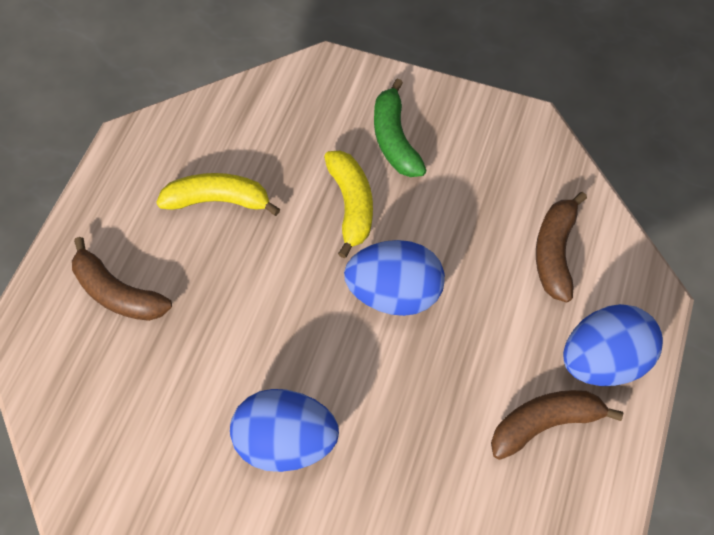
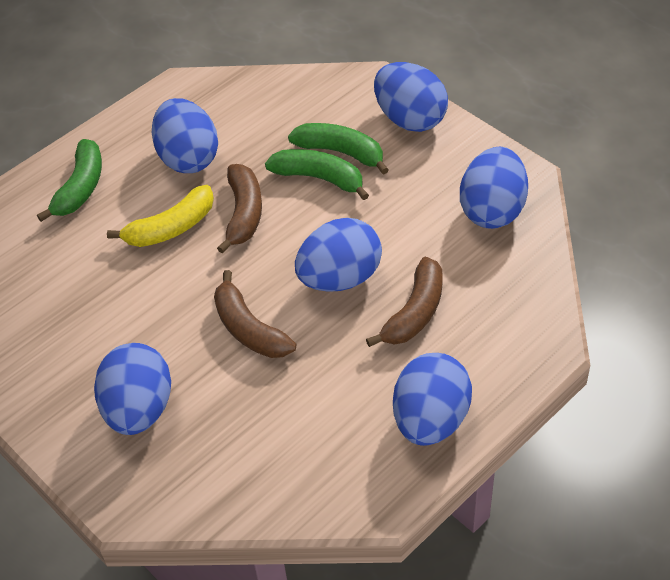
blue egg: 3 -> 6
green banana: 1 -> 3
yellow banana: 2 -> 1

